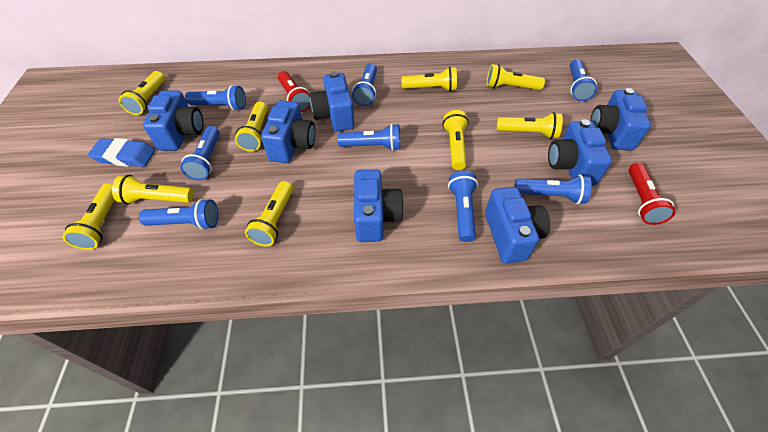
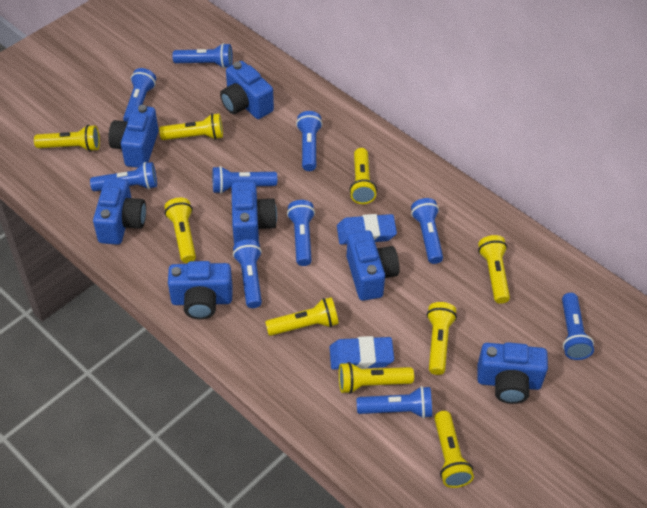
blue eraser: 1 -> 2
blue flashlight: 8 -> 10
red flashlight: 2 -> 0

